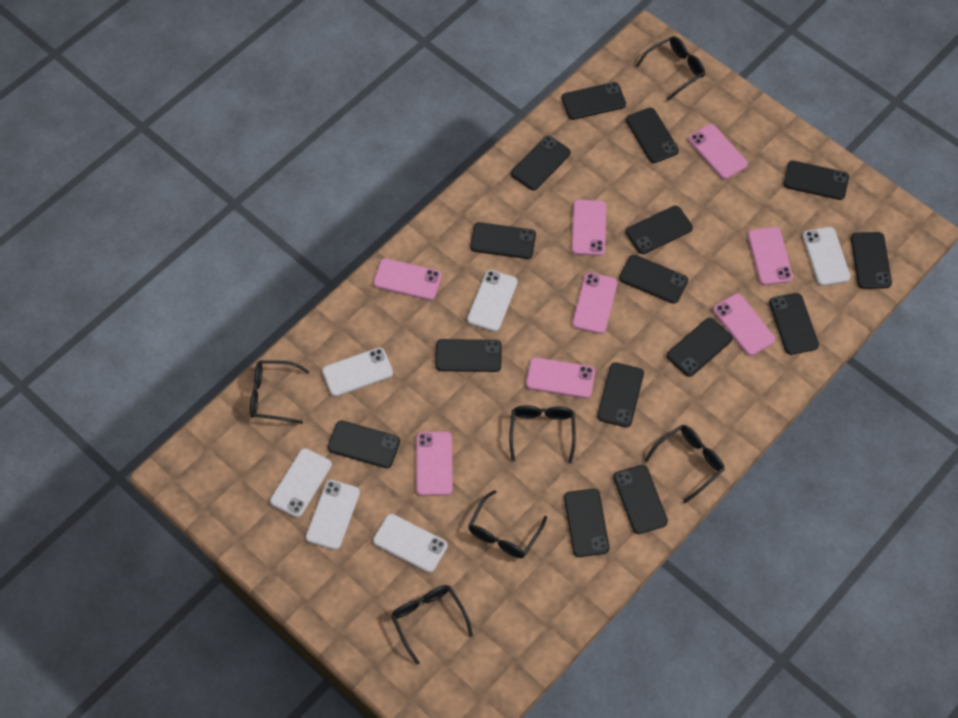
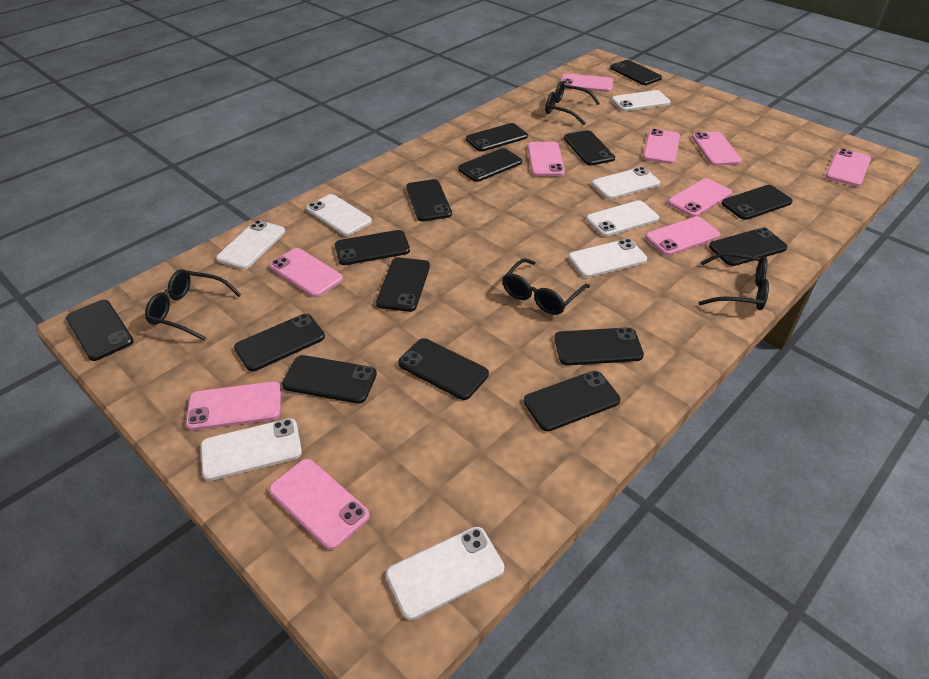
black glasses: 6 -> 4
pink phone: 8 -> 10
white phone: 6 -> 8

